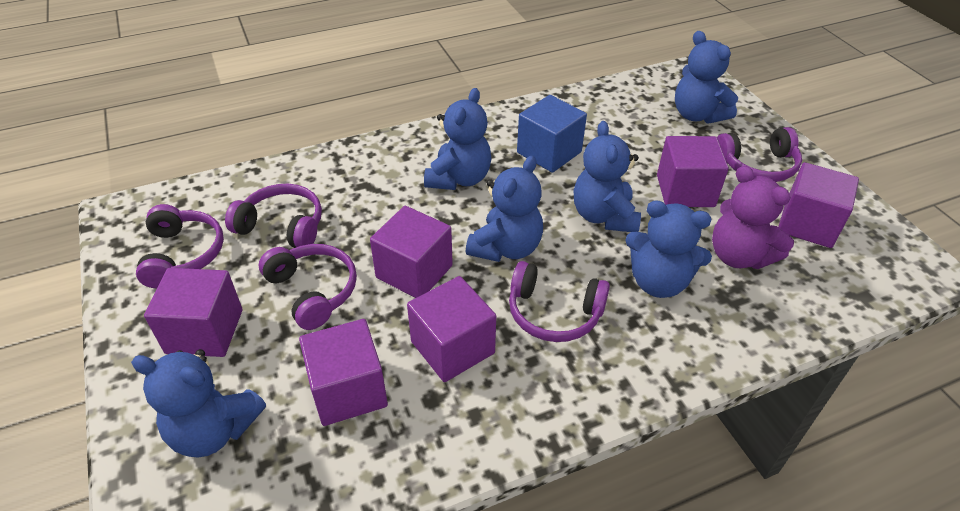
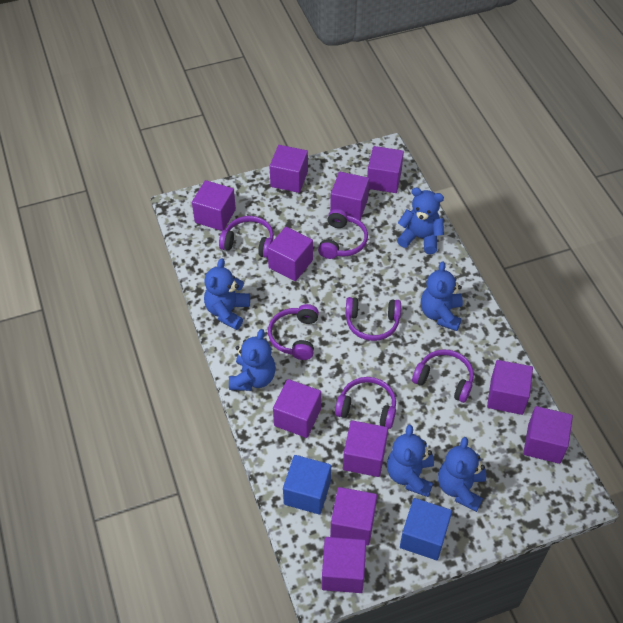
blue cube: 1 -> 2
purple cube: 6 -> 11
purple headphones: 5 -> 6
purple teddy bear: 1 -> 0

